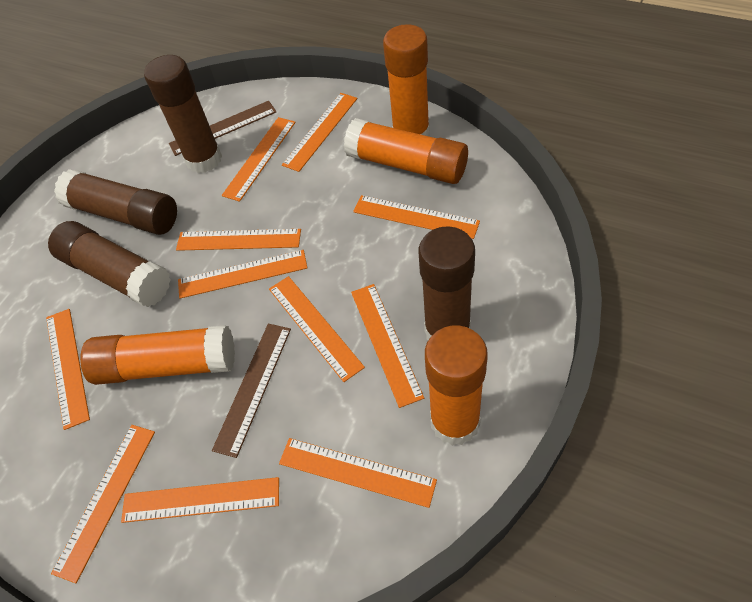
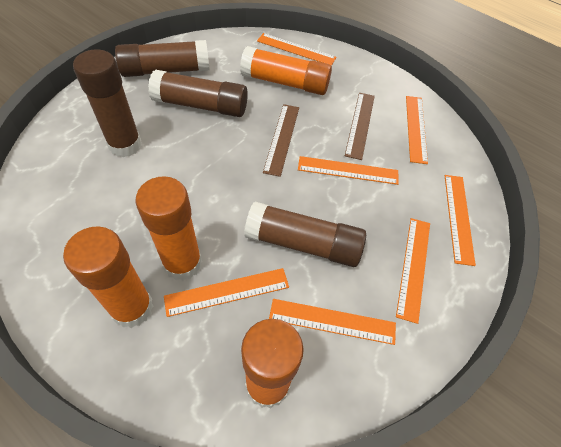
orange ruler: 11 -> 7

